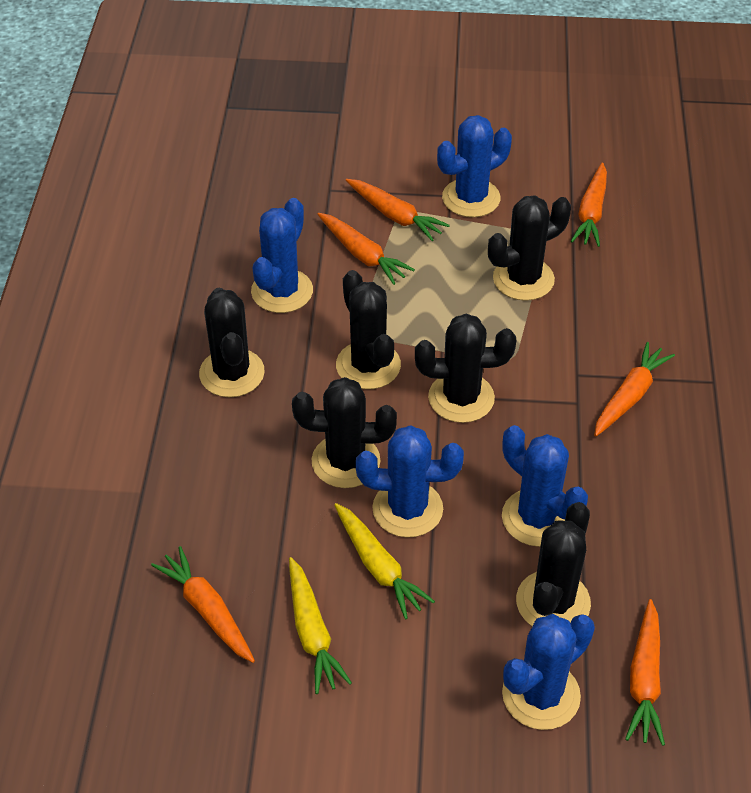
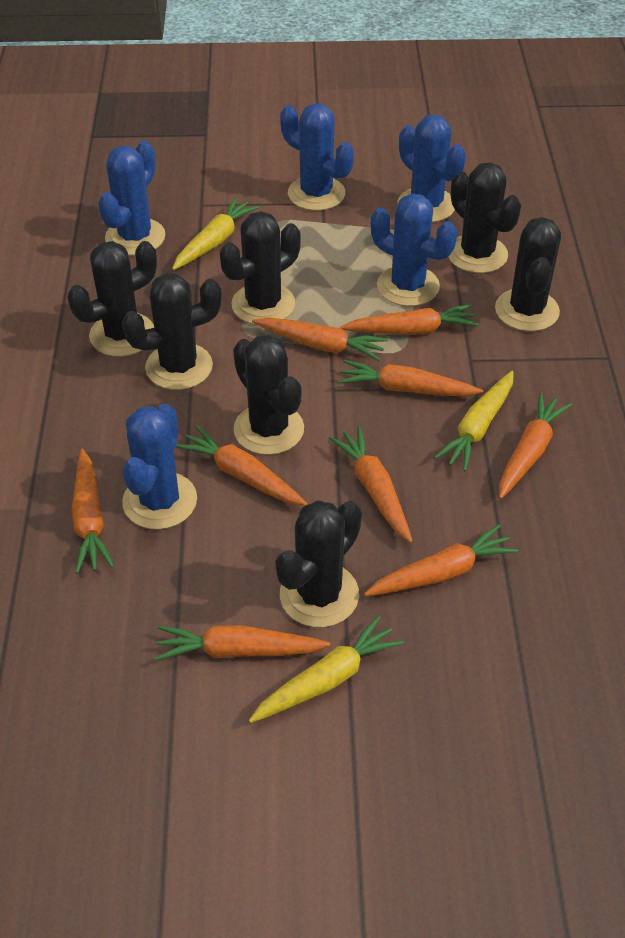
black cactus: 6 -> 7
orange carrot: 6 -> 9
yellow carrot: 2 -> 3

